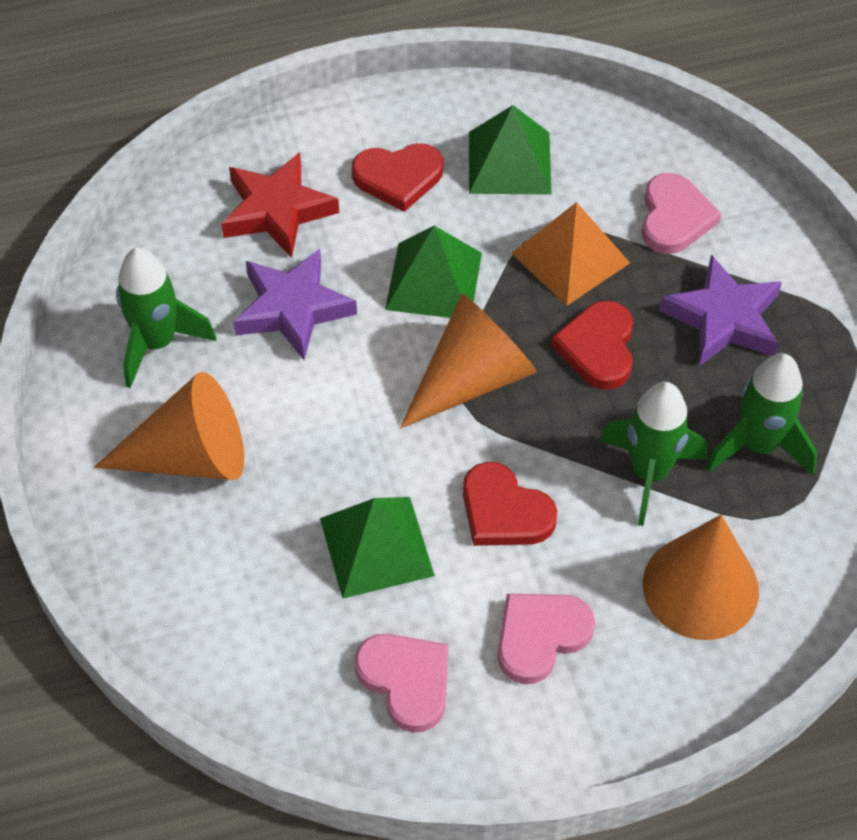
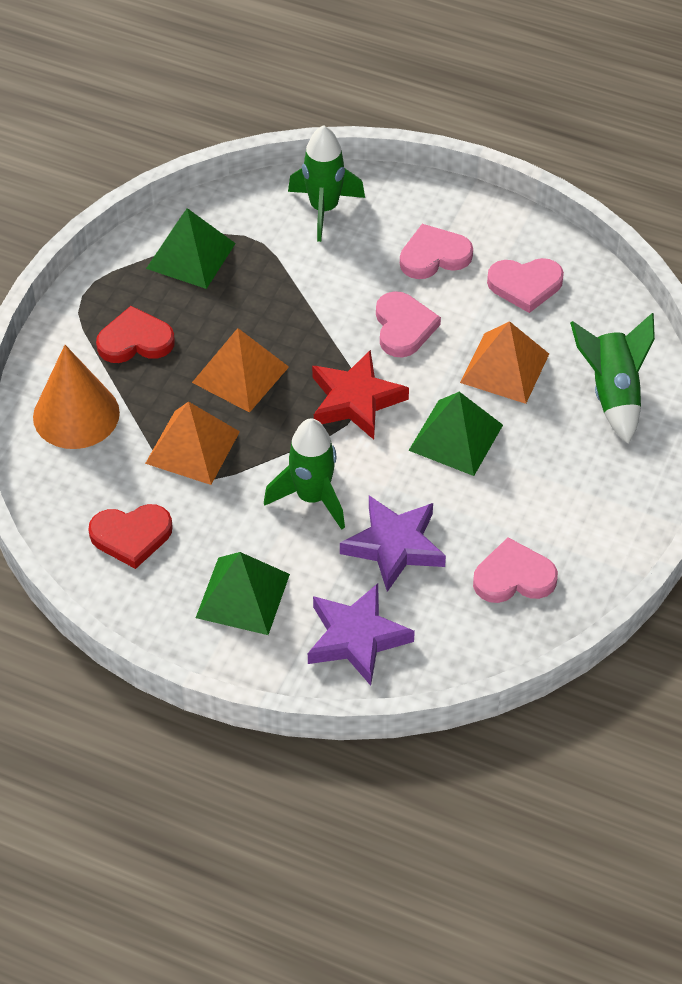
orange cone: 3 -> 1
orange pyramid: 1 -> 3
pink heart: 3 -> 4
red heart: 3 -> 2

